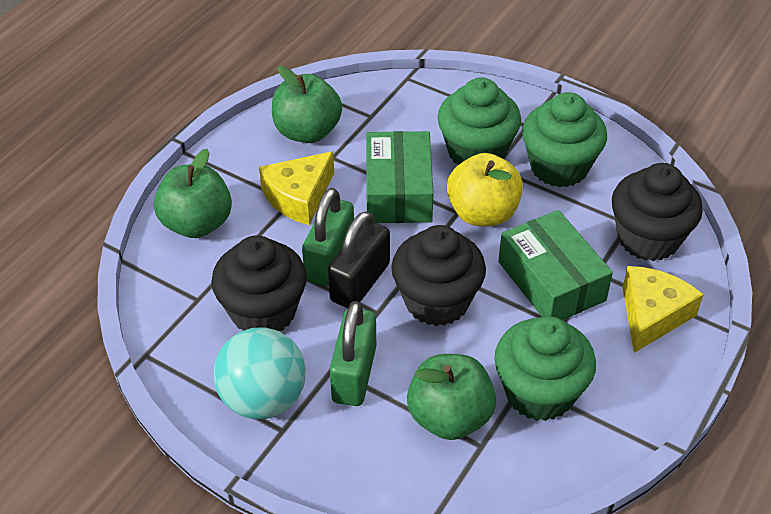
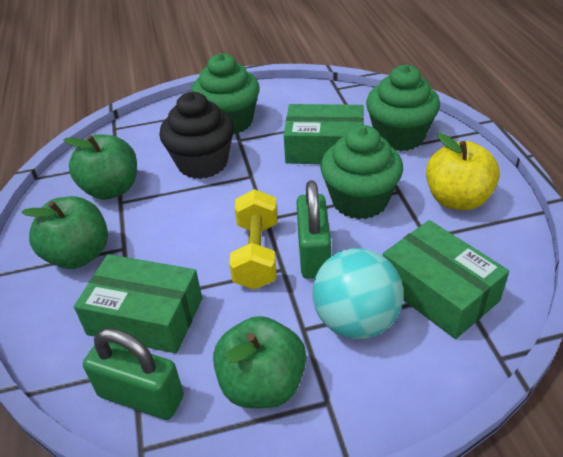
black cupcake: 3 -> 1
black padlock: 1 -> 0
green box: 2 -> 3
yellow cheese: 2 -> 0
yellow dumbbell: 0 -> 1

